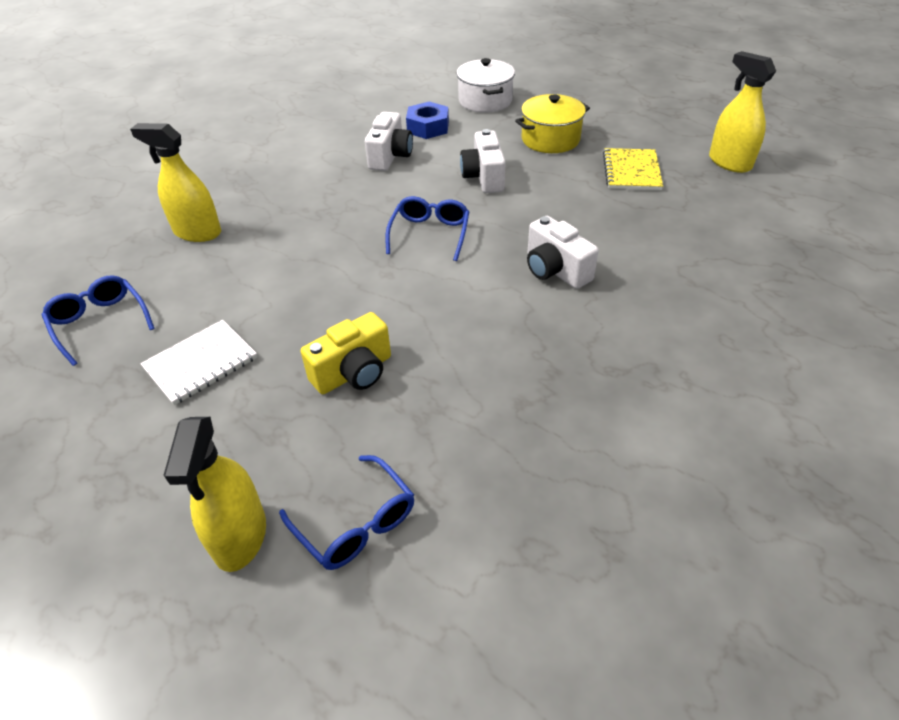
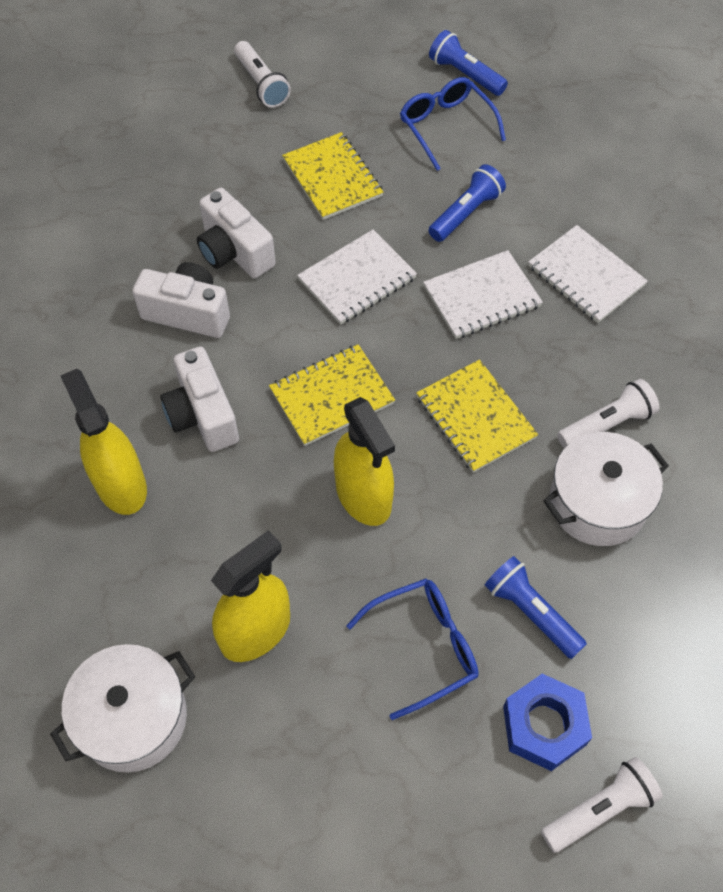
blue flashlight: 0 -> 3
blue glasses: 3 -> 2
white flashlight: 0 -> 3
white notebook: 1 -> 3
white pot: 1 -> 2
yellow camera: 1 -> 0
yellow notebook: 1 -> 3
yellow pot: 1 -> 0

